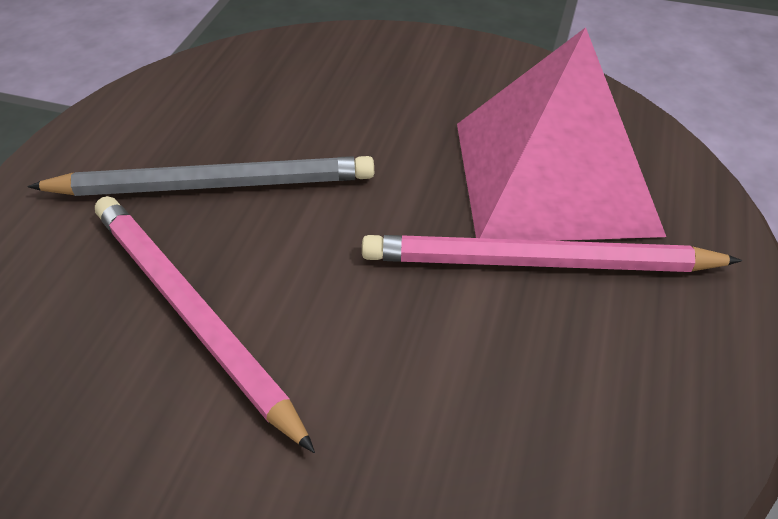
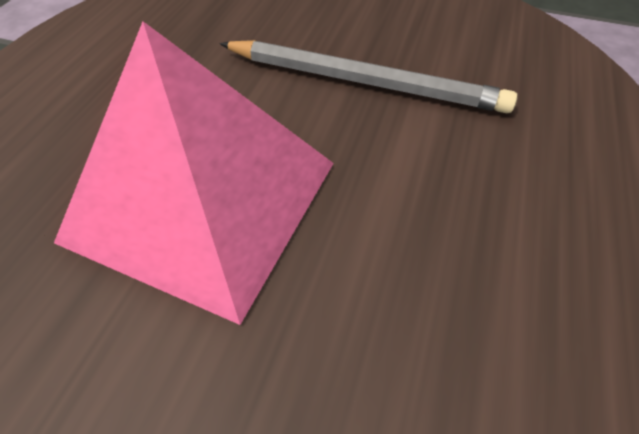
pink pencil: 2 -> 0

